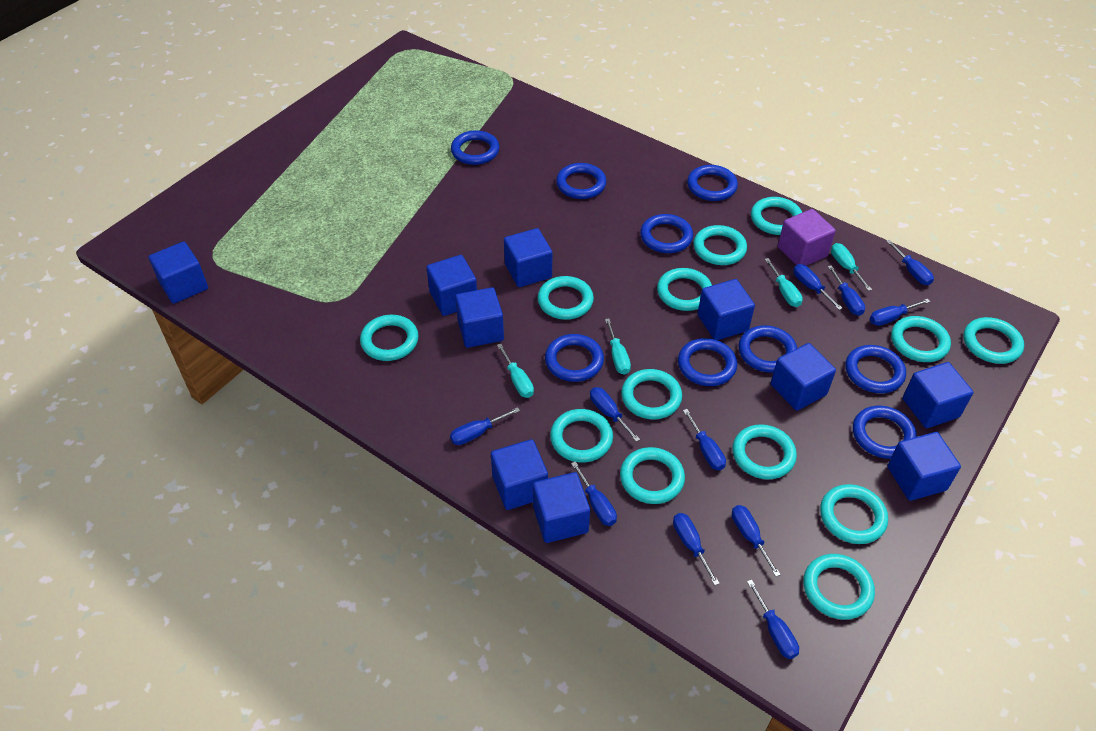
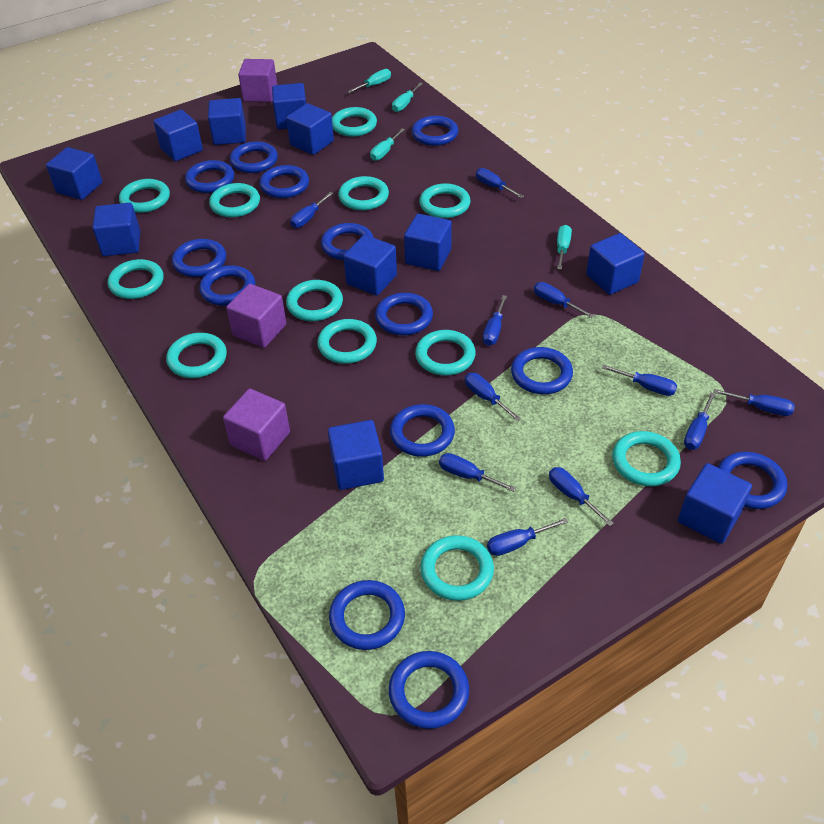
blue cube: 10 -> 11
blue ring: 9 -> 13
purple cube: 1 -> 3
turquoise ring: 13 -> 12

